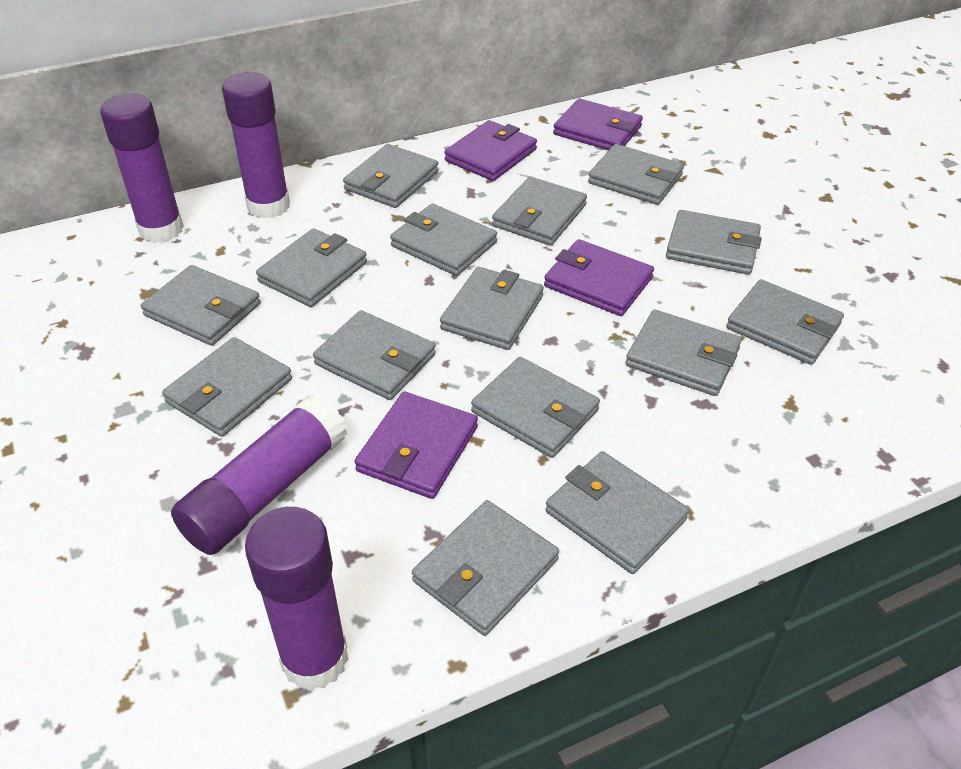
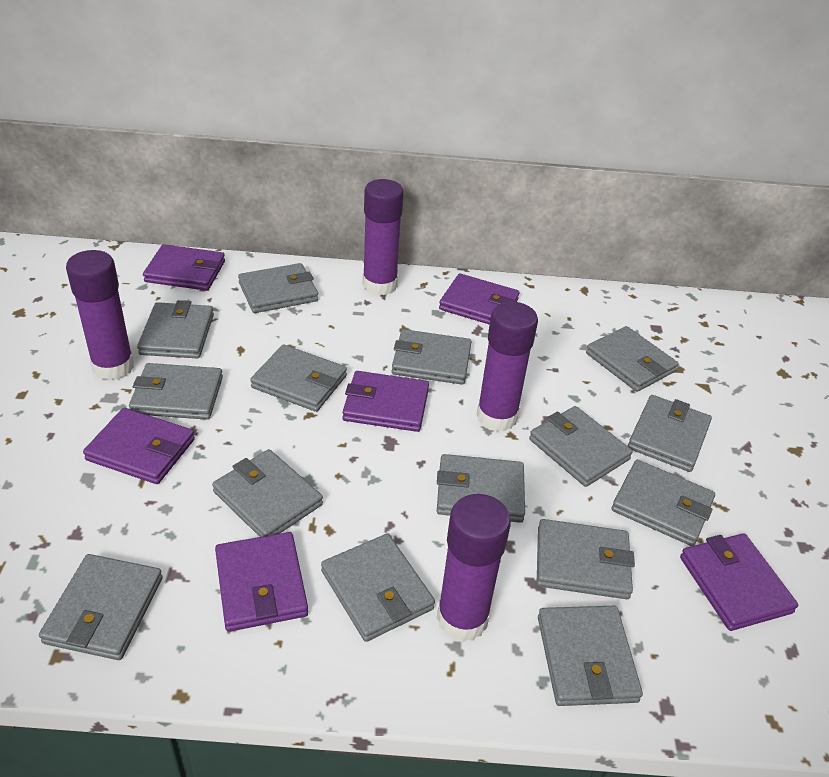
purple wallet: 4 -> 6

